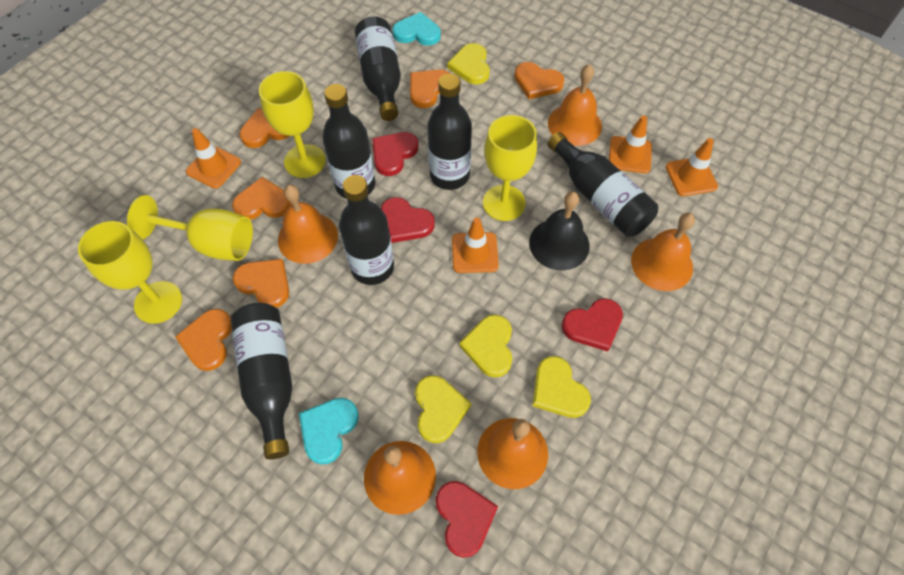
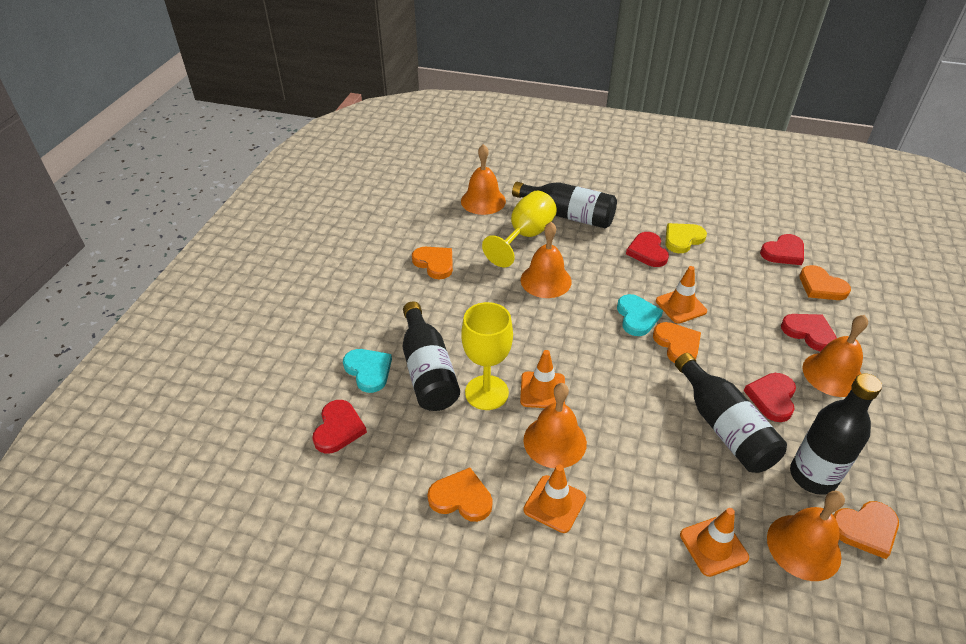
black bell: 1 -> 0
black bottle: 6 -> 4
orange heart: 6 -> 5
red heart: 4 -> 5
yellow goblet: 4 -> 2
yellow heart: 4 -> 1

